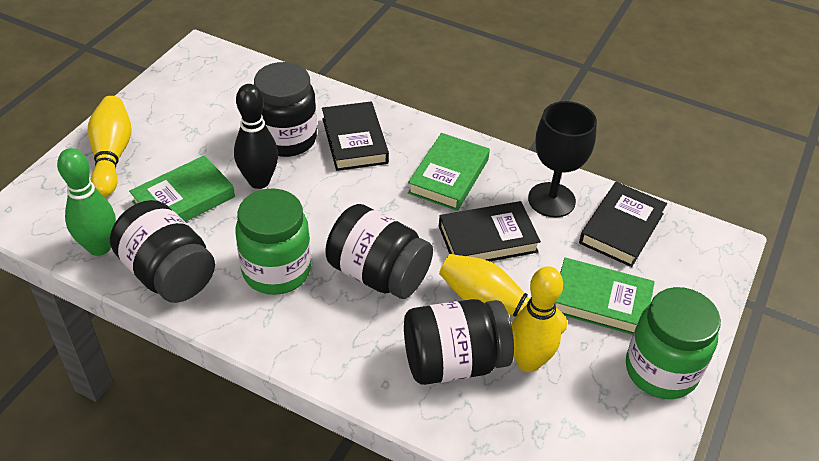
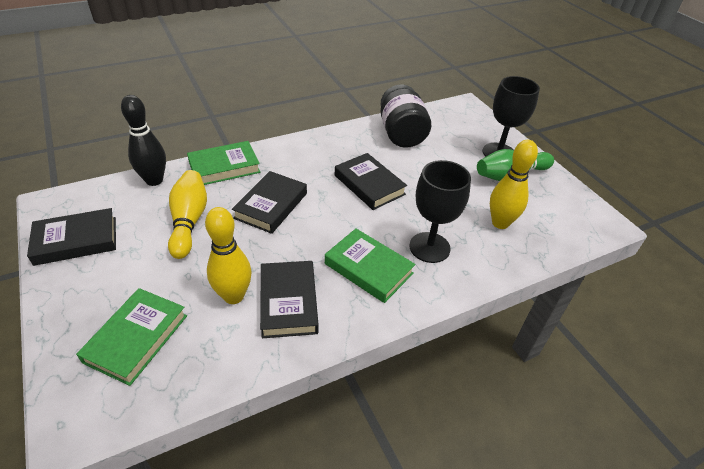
black book: 3 -> 4
black goblet: 1 -> 2
black jar: 4 -> 1
green jar: 2 -> 0

